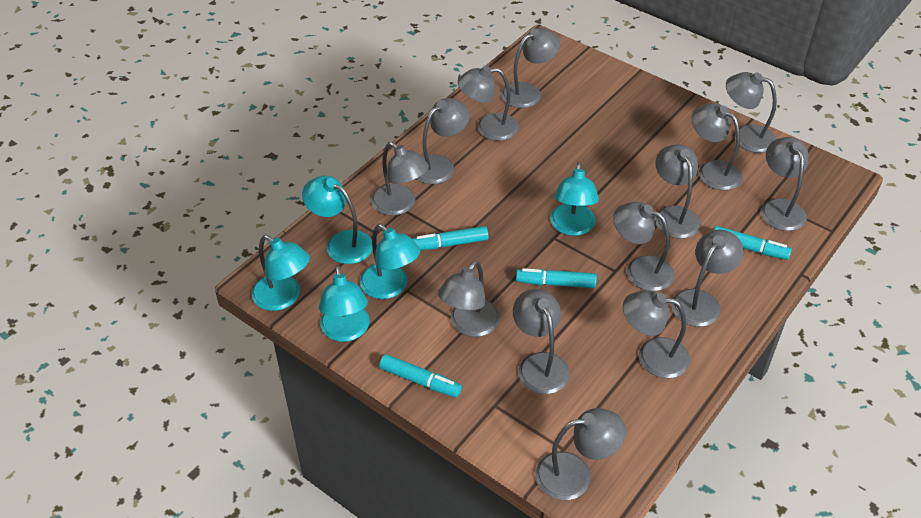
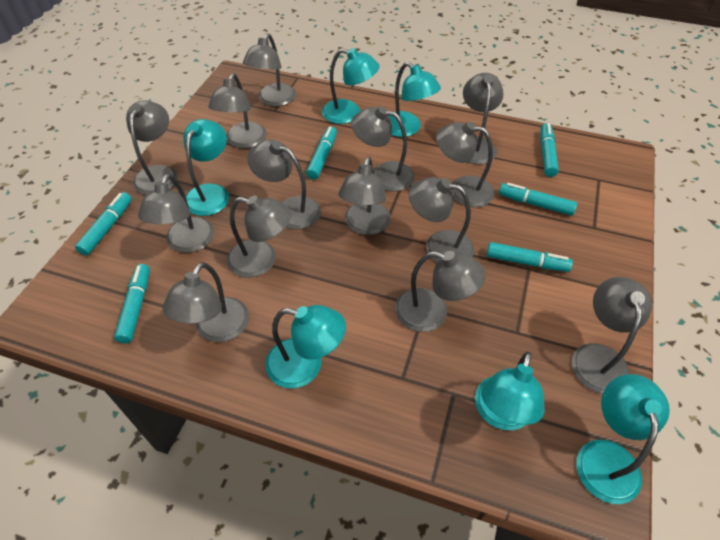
turquoise lamp: 5 -> 6
turquoise marker: 4 -> 6

